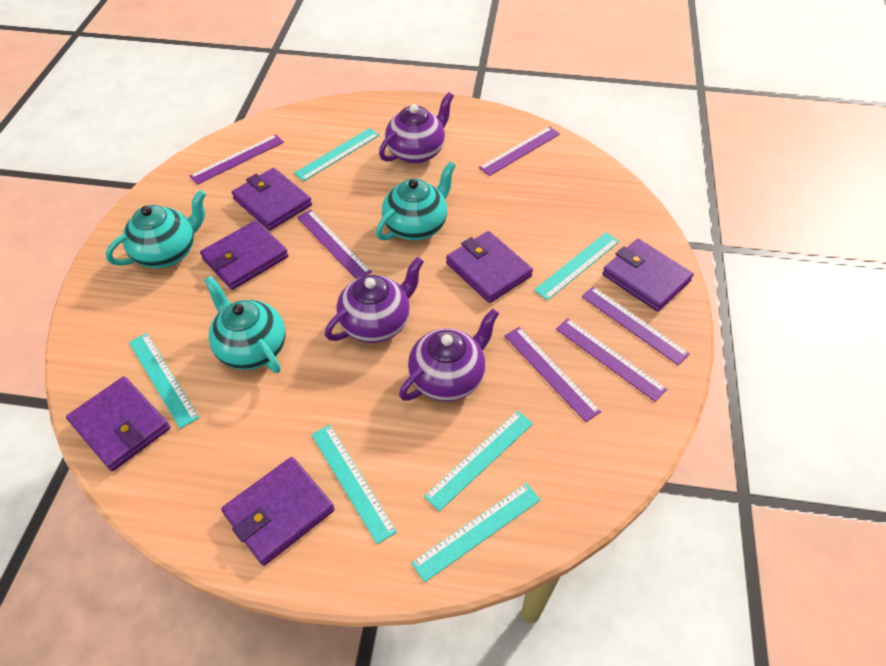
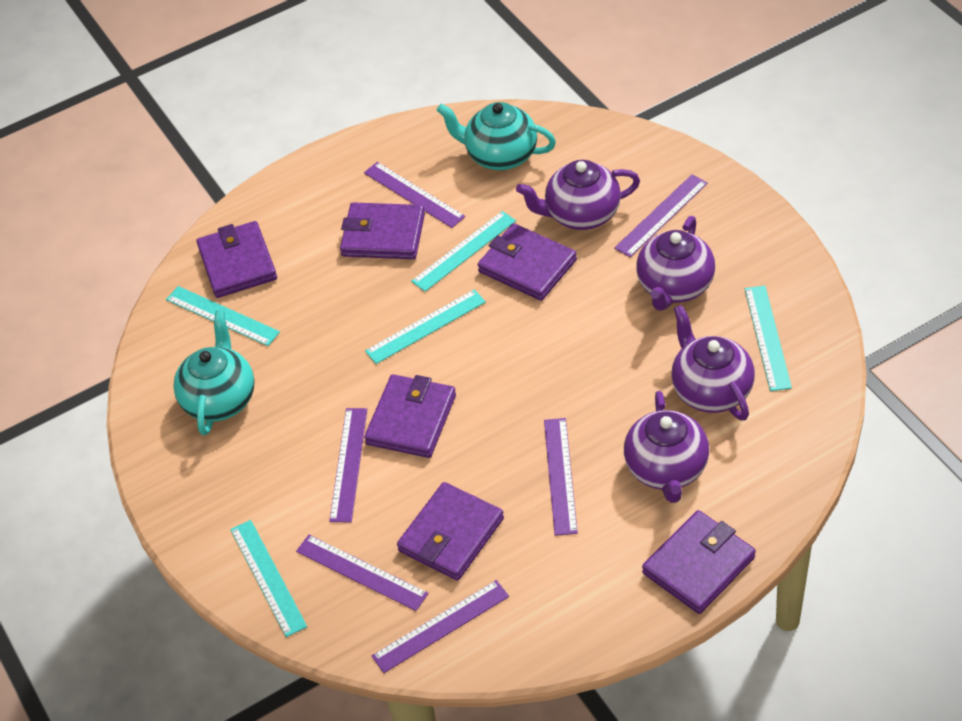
purple teapot: 3 -> 4
turquoise ruler: 6 -> 5
turquoise teapot: 3 -> 2

